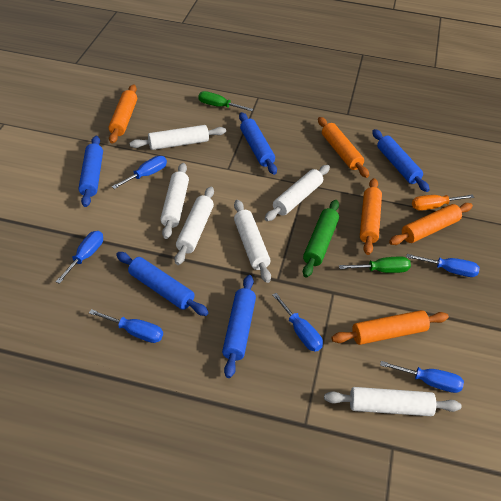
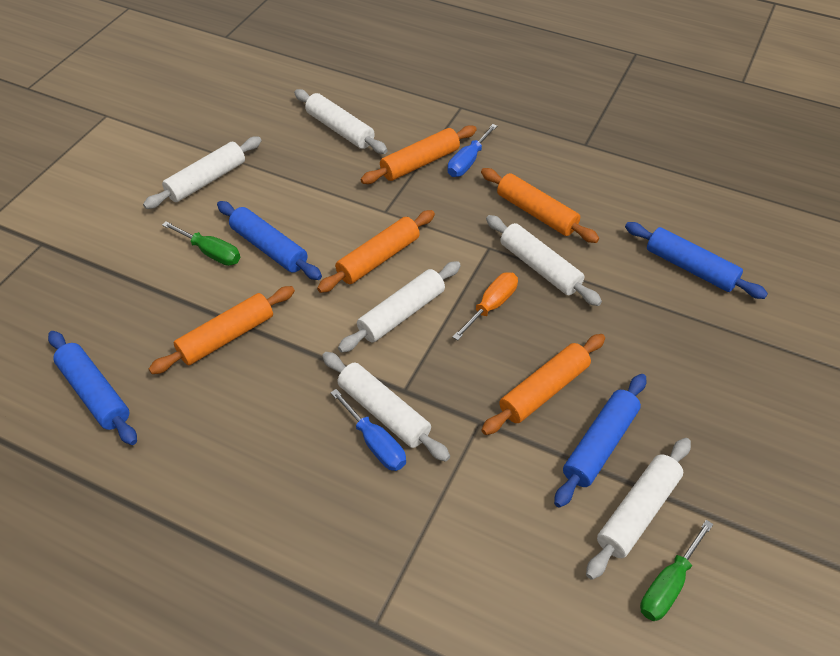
blue rolling pin: 5 -> 4
blue screwdriver: 6 -> 2
green rolling pin: 1 -> 0

